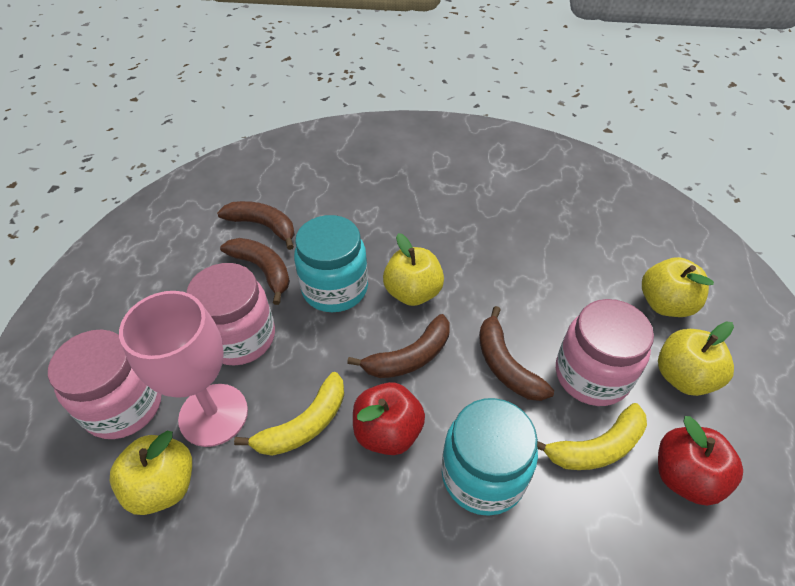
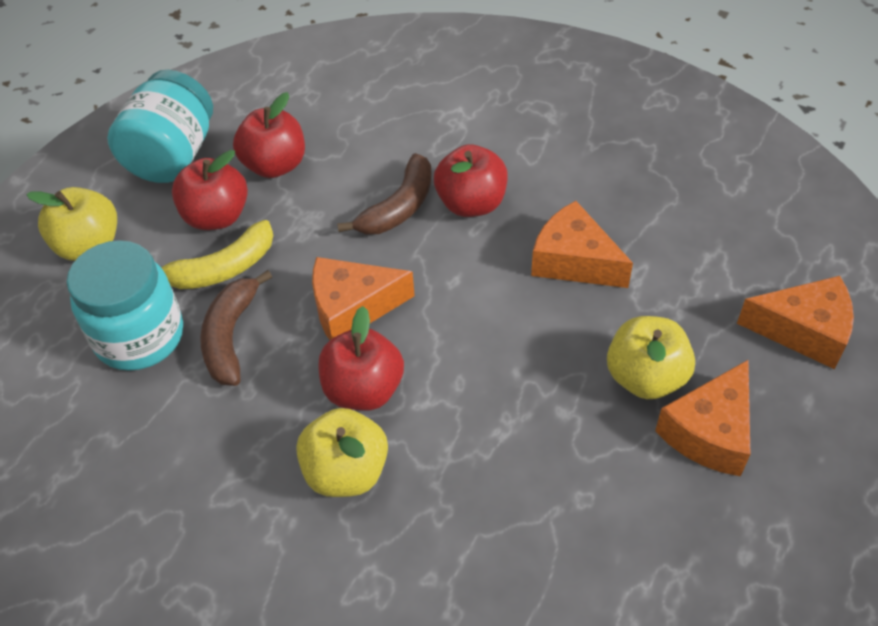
brown banana: 4 -> 2
orange cheese: 0 -> 4
pink goblet: 1 -> 0
pink jar: 3 -> 0
red apple: 2 -> 4
yellow apple: 4 -> 3
yellow banana: 2 -> 1

